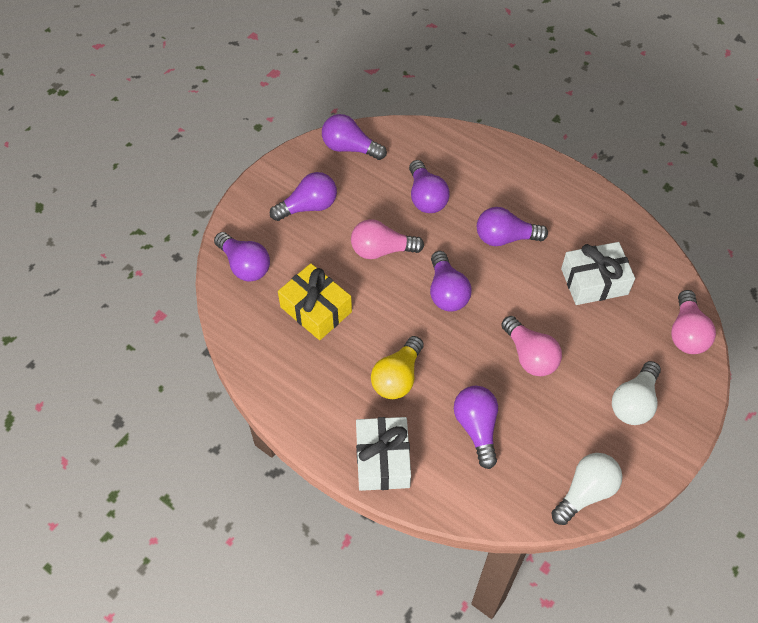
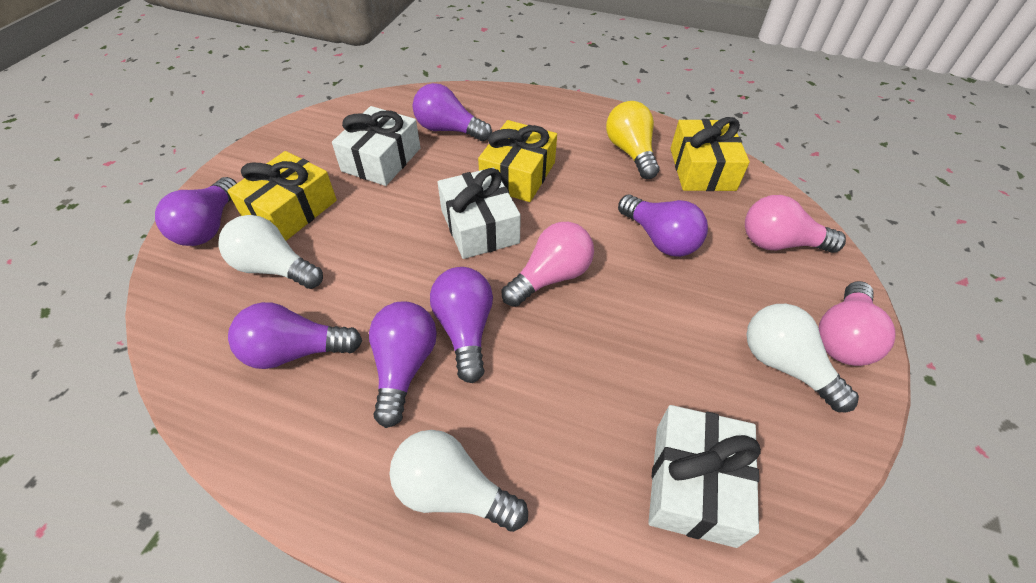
purple light bulb: 7 -> 6
white gift: 2 -> 3
white light bulb: 2 -> 3
yellow gift: 1 -> 3

